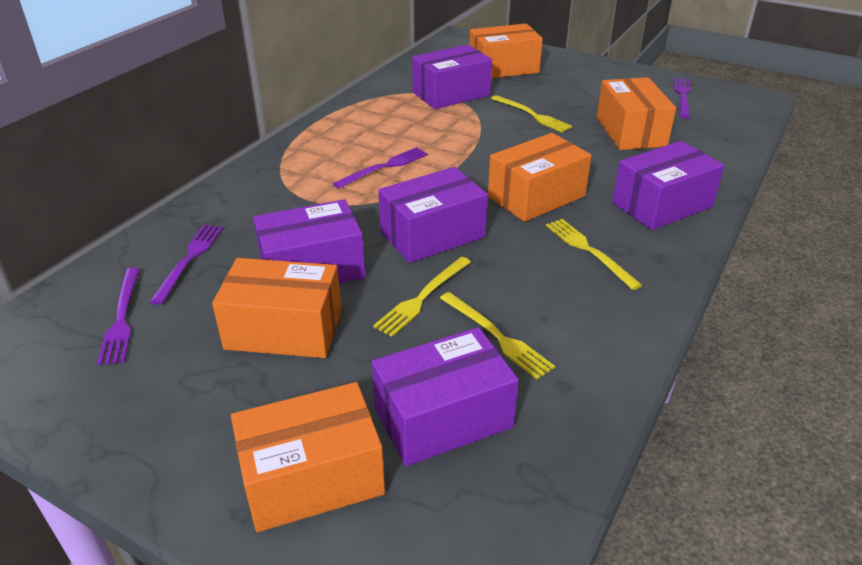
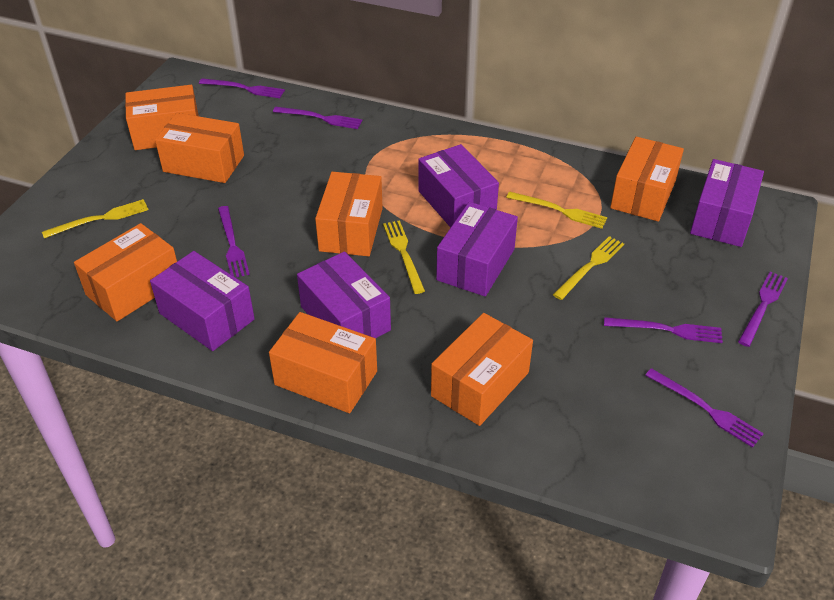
orange box: 5 -> 7
purple fork: 4 -> 6

